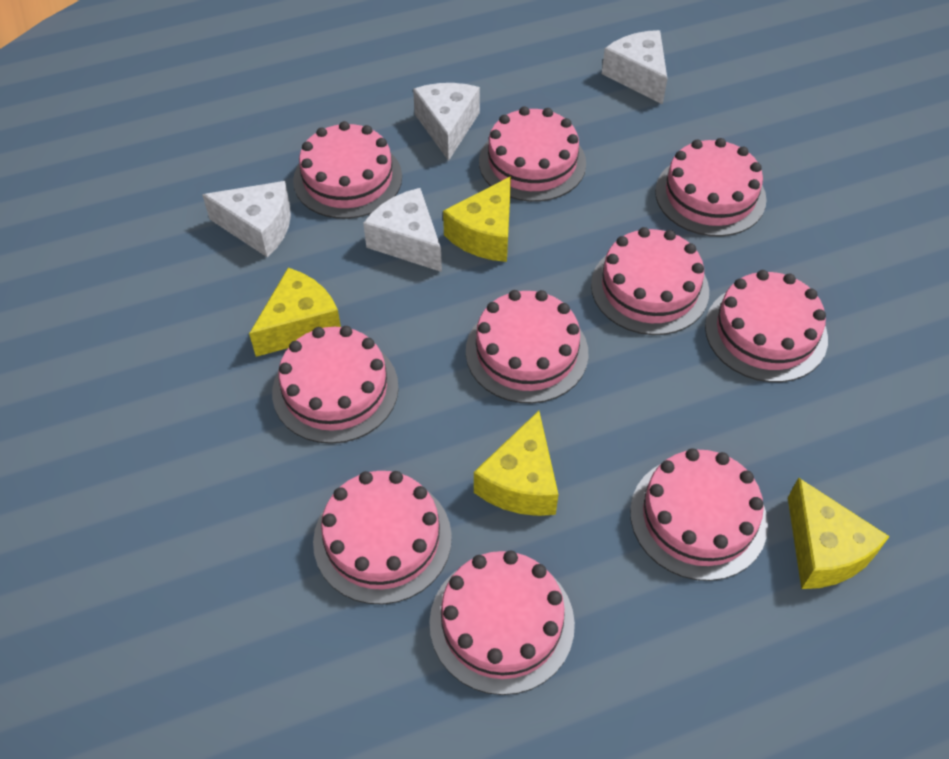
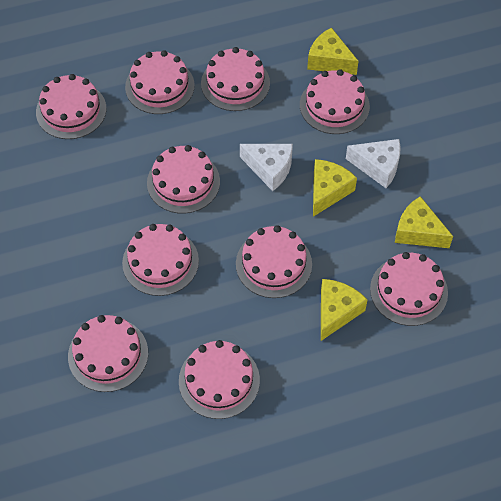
white cheese: 4 -> 2

